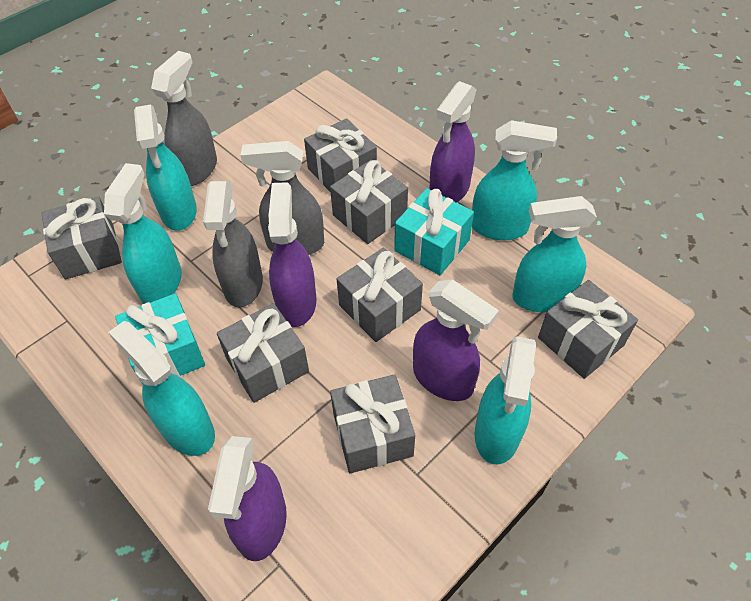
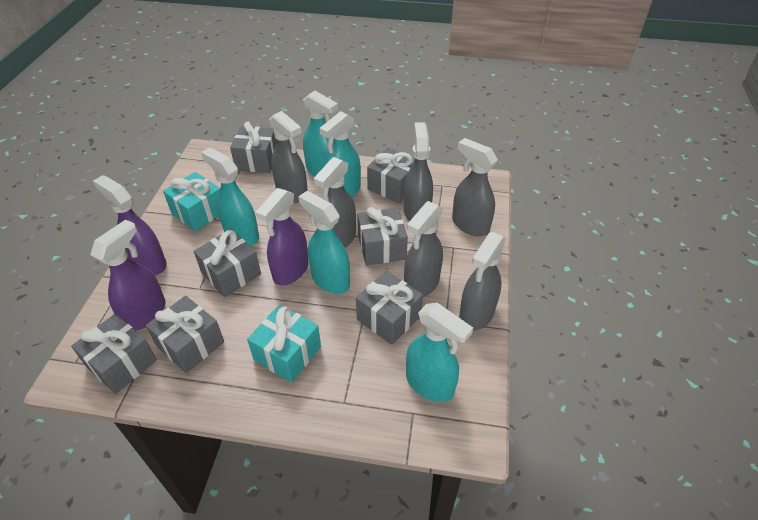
grey spray bottle: 3 -> 6
purple spray bottle: 4 -> 3
turquoise spray bottle: 6 -> 5

